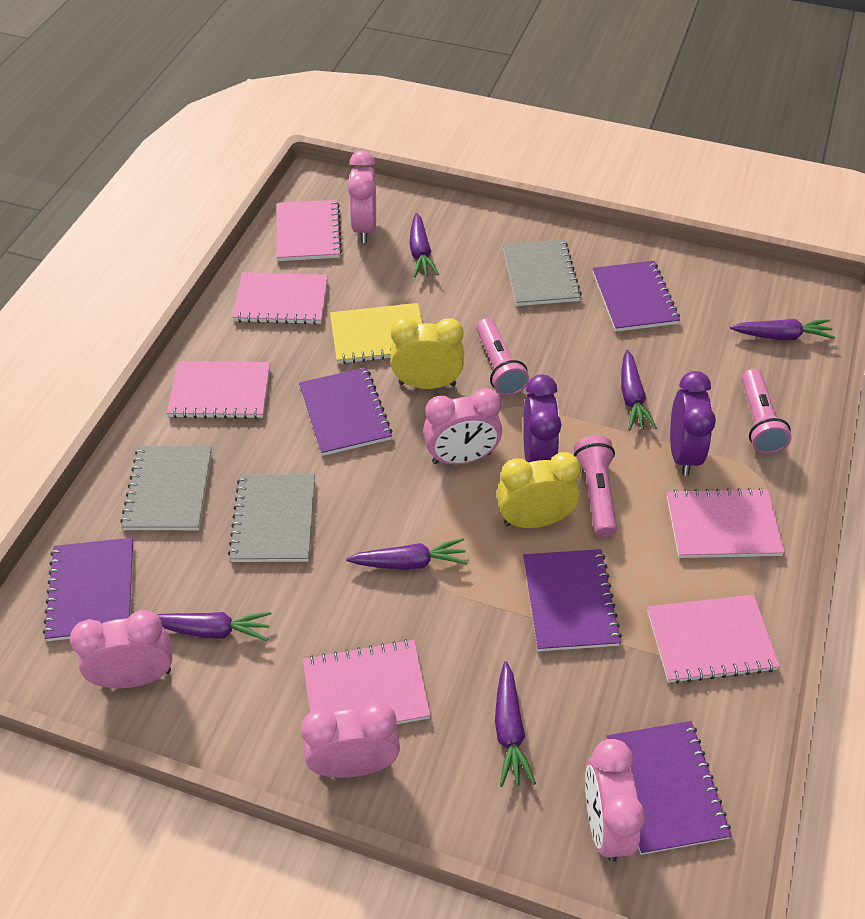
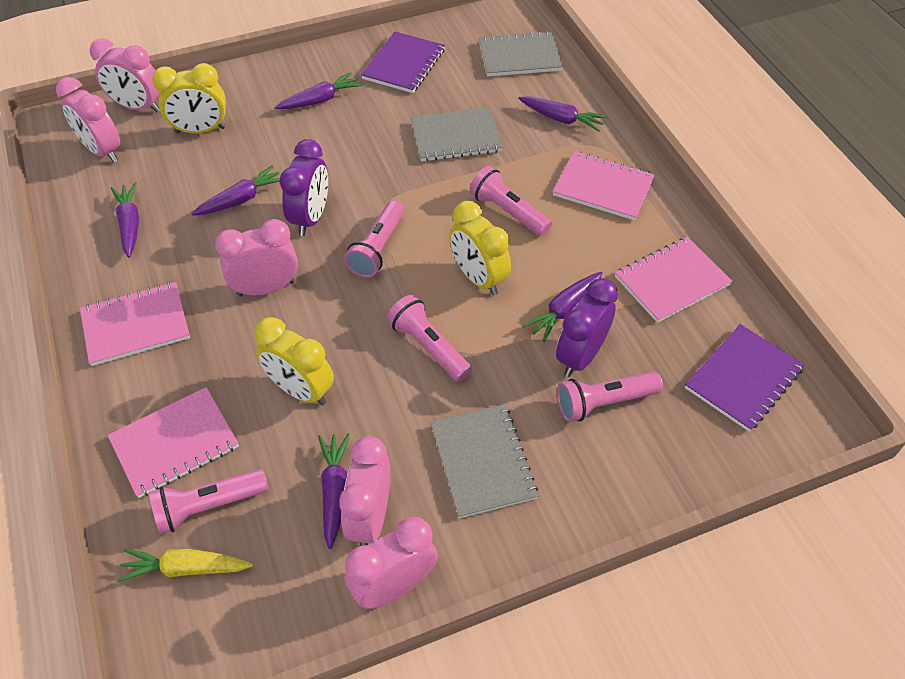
pink flashlight: 3 -> 5
pink notebook: 6 -> 4
purple notebook: 5 -> 2
yellow carrot: 0 -> 1
yellow clock: 2 -> 3
yellow notebook: 1 -> 0

